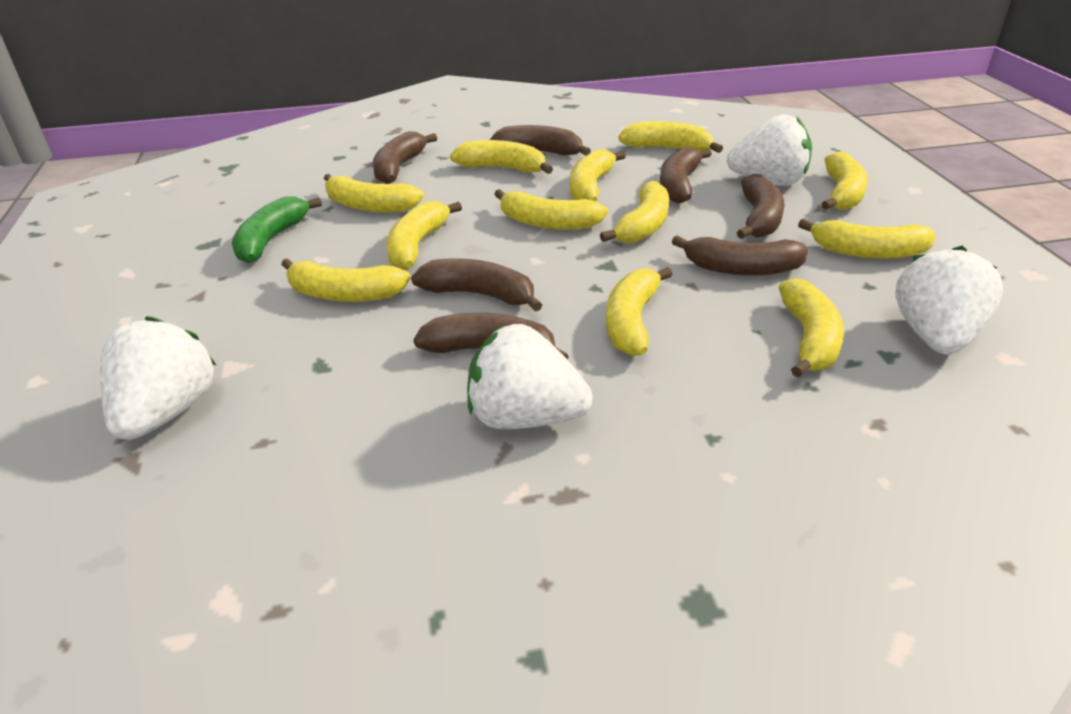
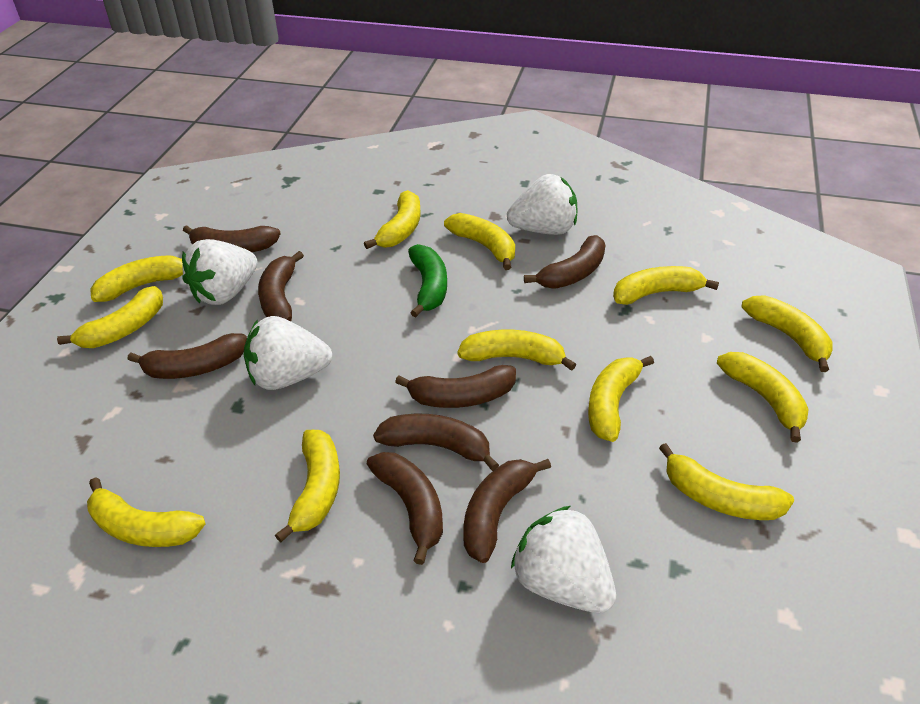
brown banana: 7 -> 8

